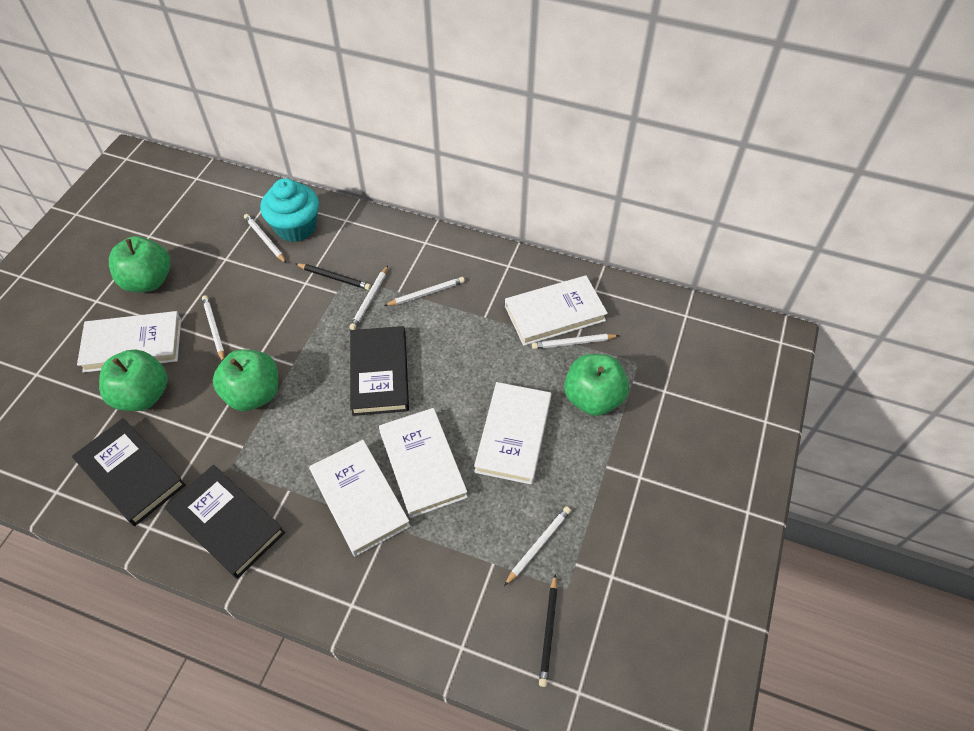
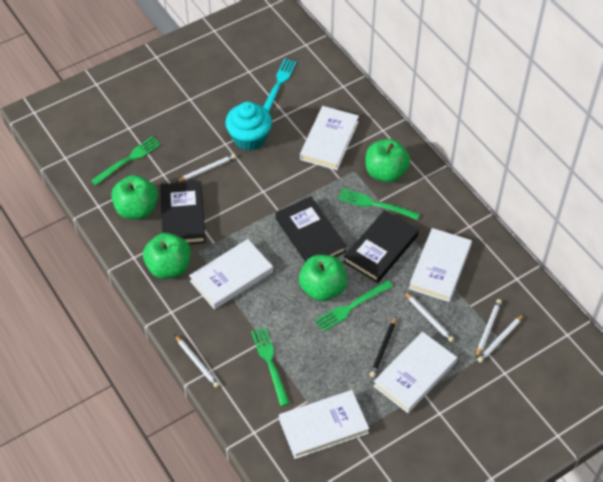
black pencil: 2 -> 1
green fork: 0 -> 4
turquoise fork: 0 -> 1
white pencil: 6 -> 5

